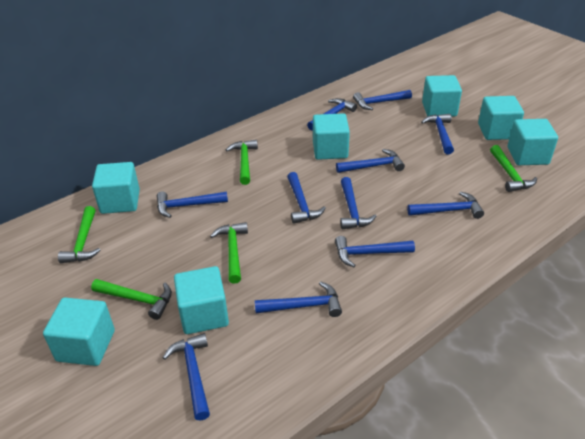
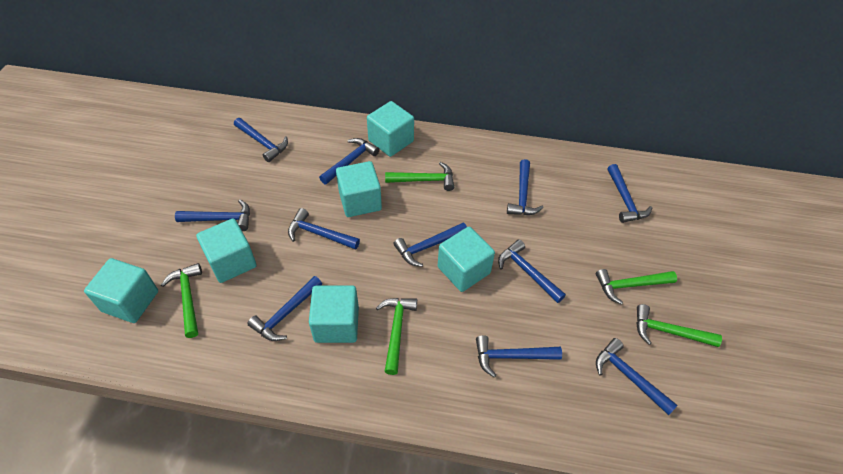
turquoise cube: 7 -> 6

